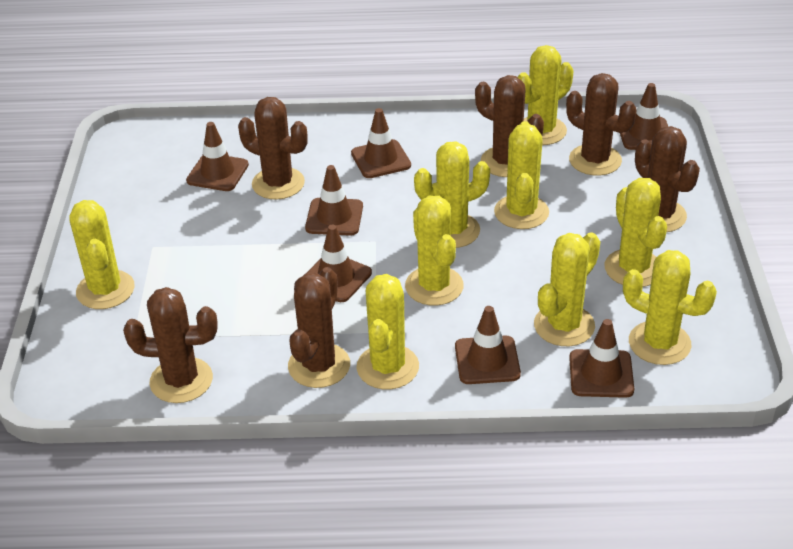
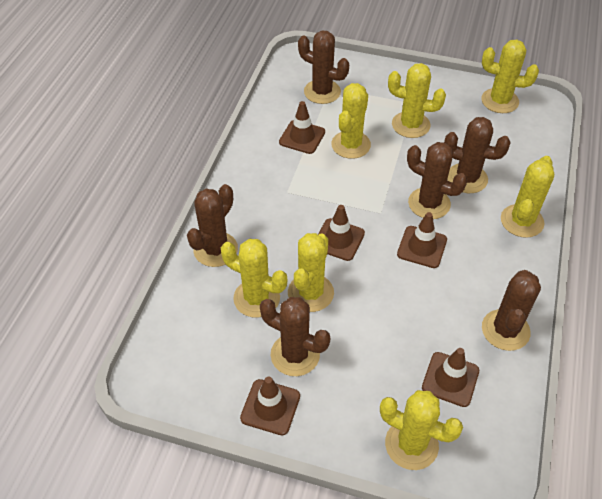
brown traffic cone: 7 -> 5
yellow cactus: 9 -> 7

